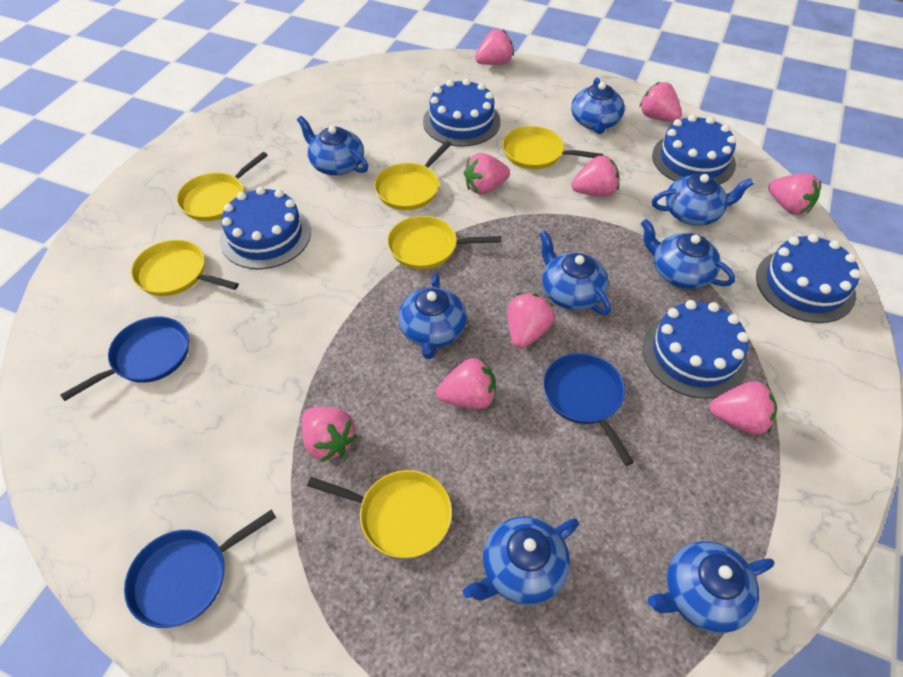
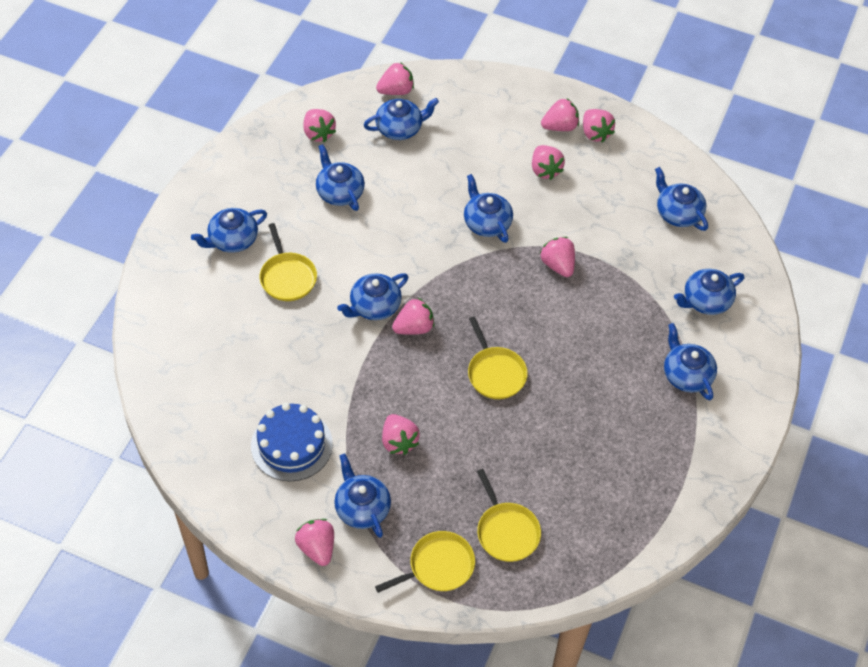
blue cake: 5 -> 1
blue pan: 3 -> 0
blue teapot: 8 -> 9
yellow pan: 6 -> 4

